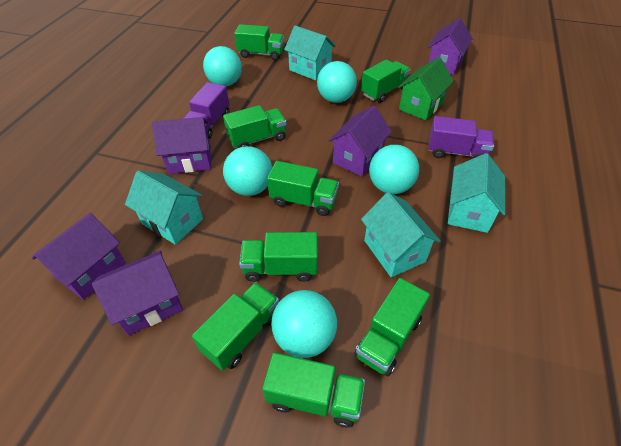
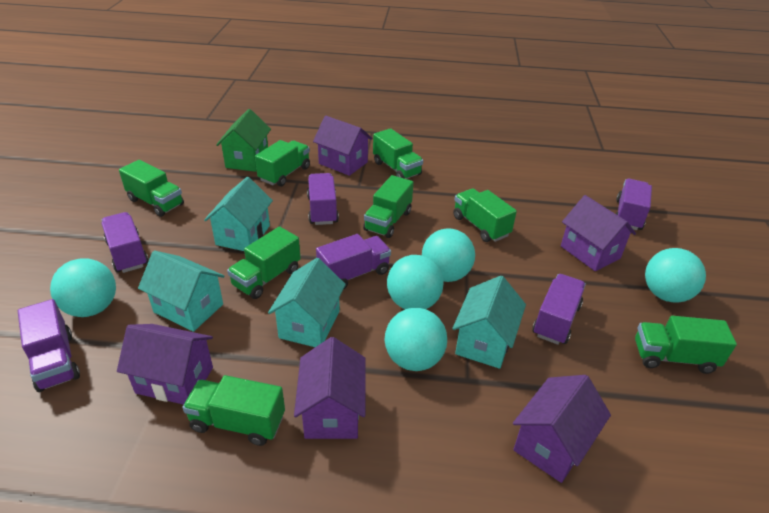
purple truck: 2 -> 6

